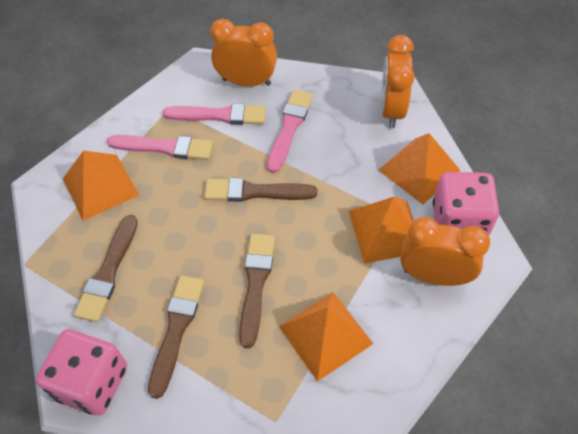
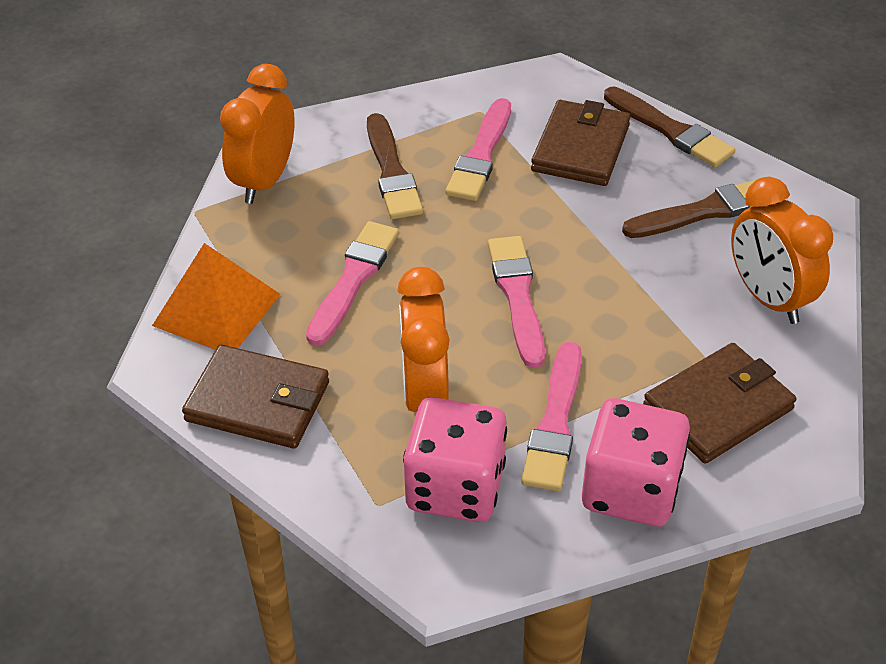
brown brush: 4 -> 3
brown wallet: 0 -> 3
orange pyramid: 4 -> 1
pink brush: 3 -> 4

